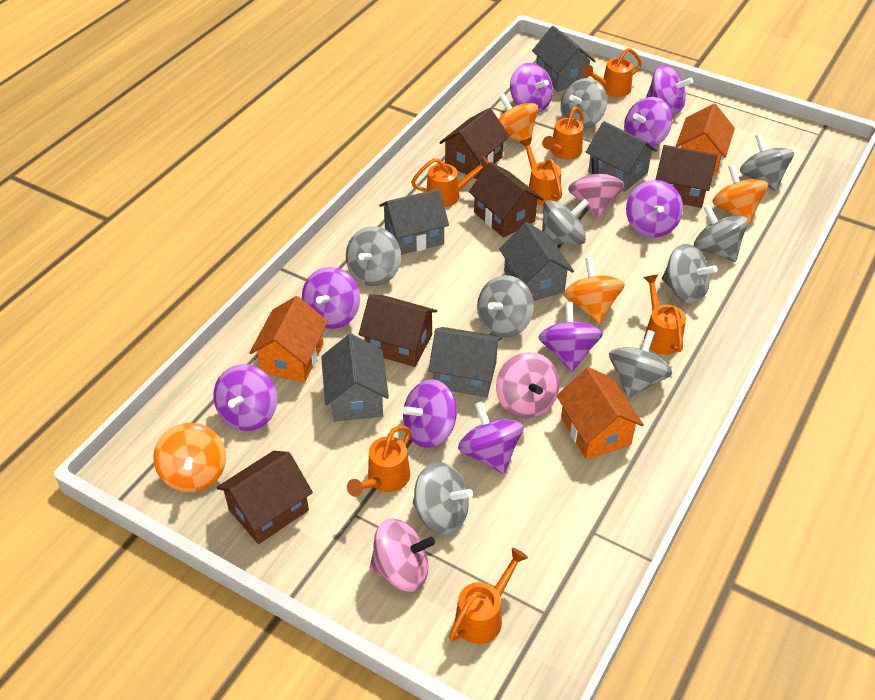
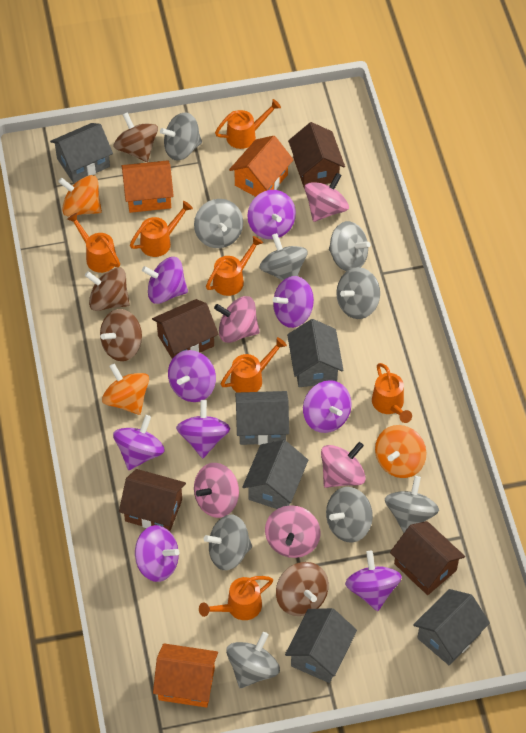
brown house: 5 -> 4
brown spinning top: 0 -> 4
orange spinning top: 4 -> 3
pink spinning top: 3 -> 5

